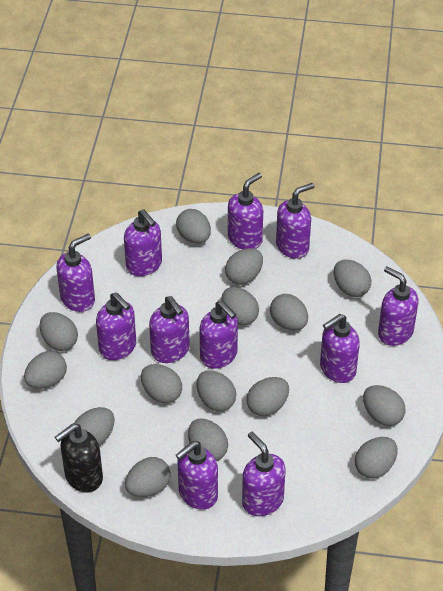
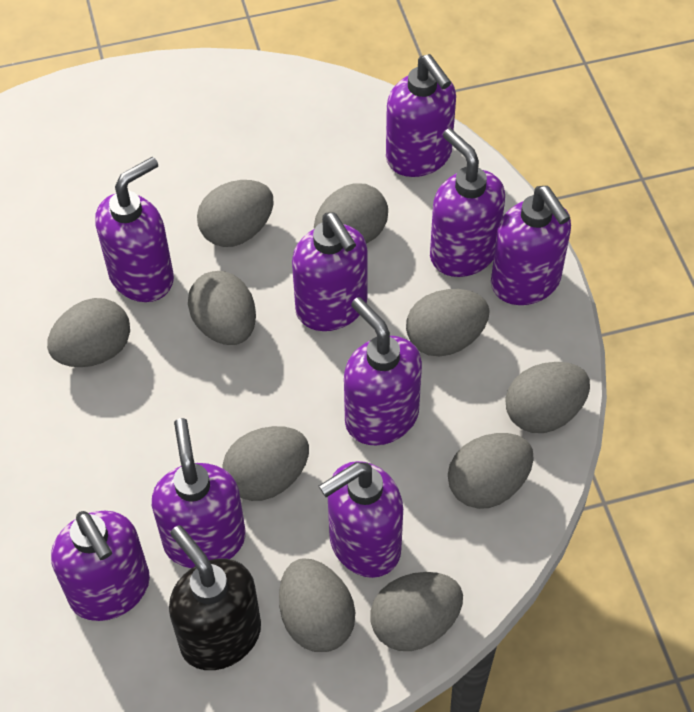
grey egg: 15 -> 10
purple soap dispenser: 11 -> 9

